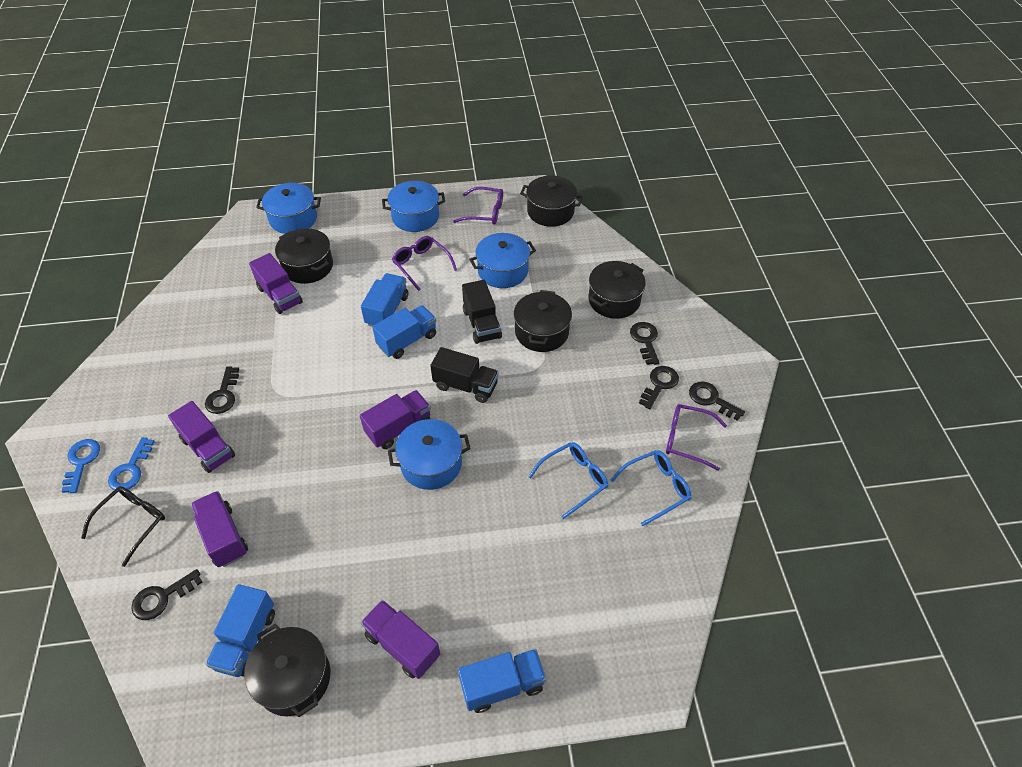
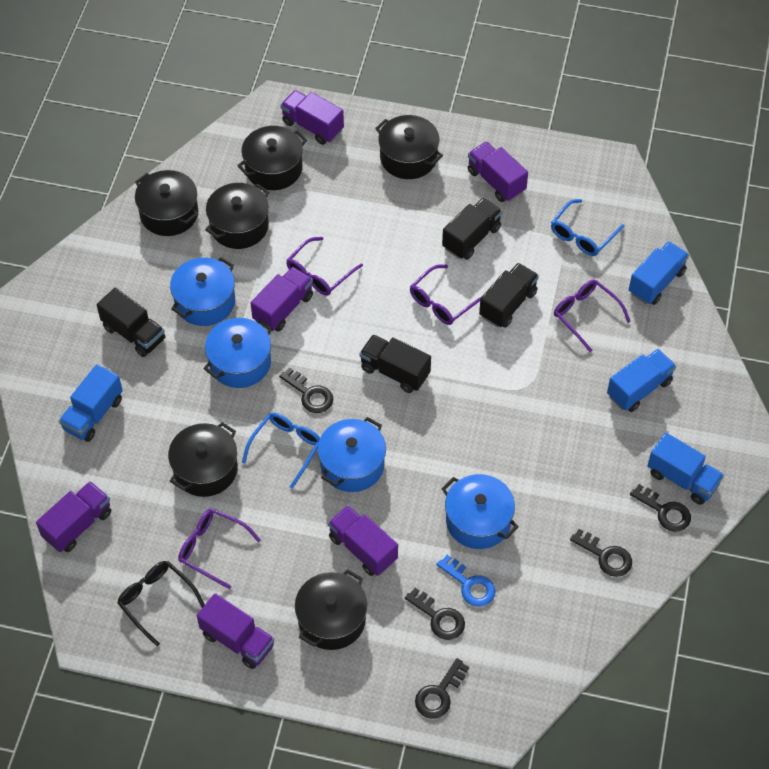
black pot: 5 -> 6
black truck: 2 -> 4
blue key: 2 -> 1
purple glasses: 3 -> 4
purple truck: 5 -> 6

